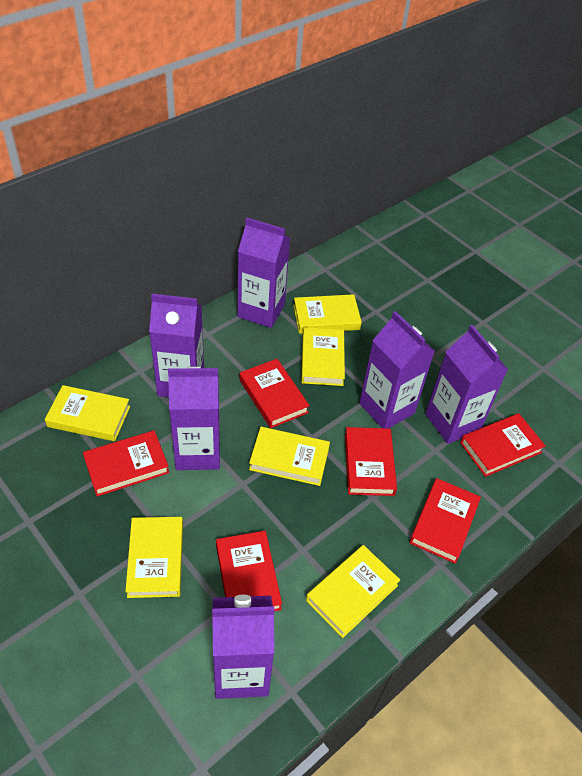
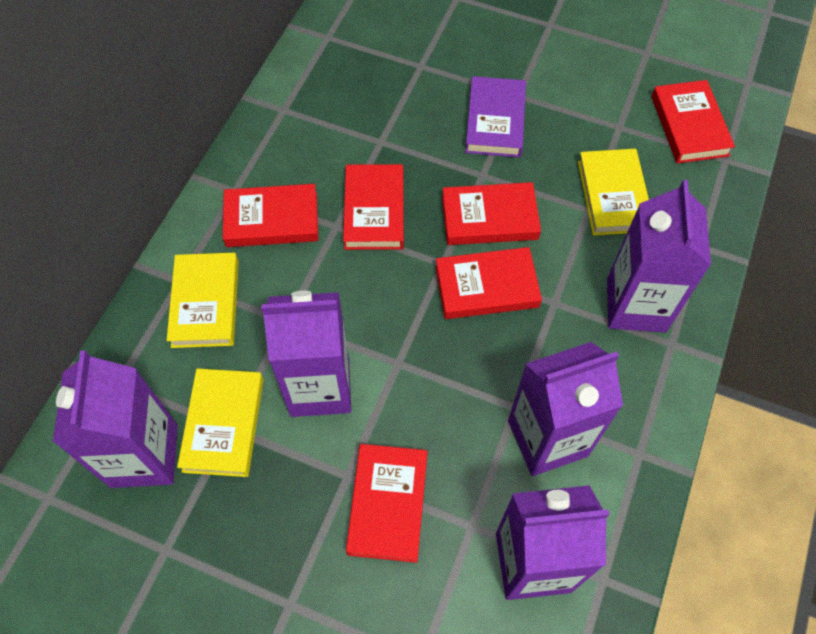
purple book: 0 -> 1
purple carton: 6 -> 5
yellow book: 6 -> 3

